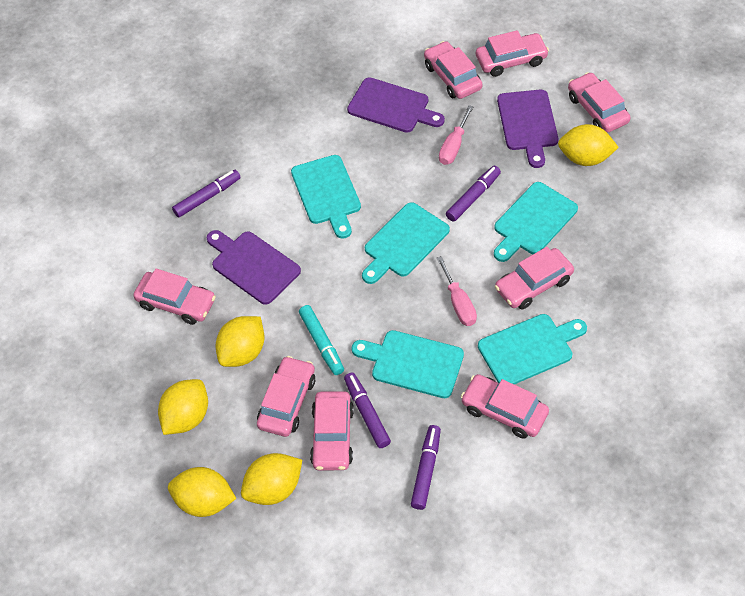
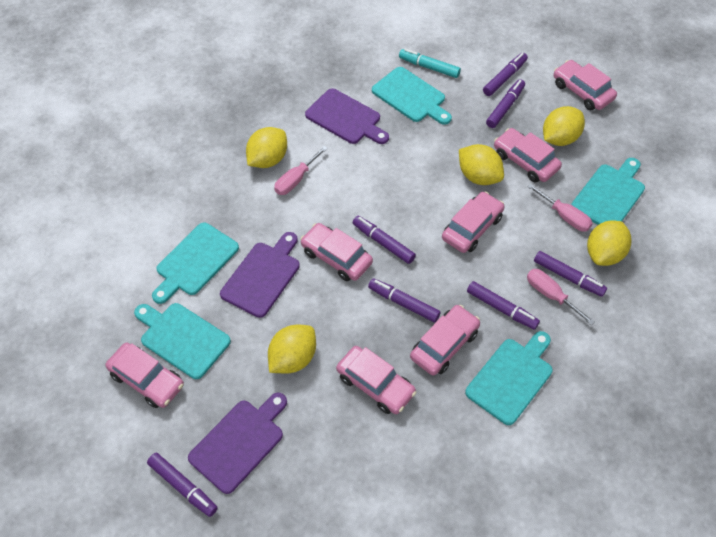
pink car: 8 -> 7
pink screwdriver: 2 -> 3
purple marker: 4 -> 7

